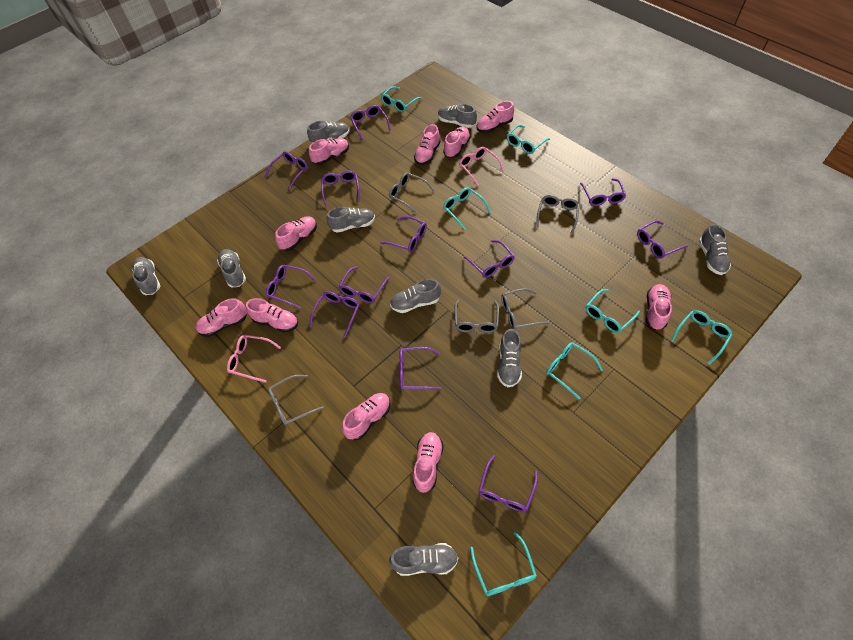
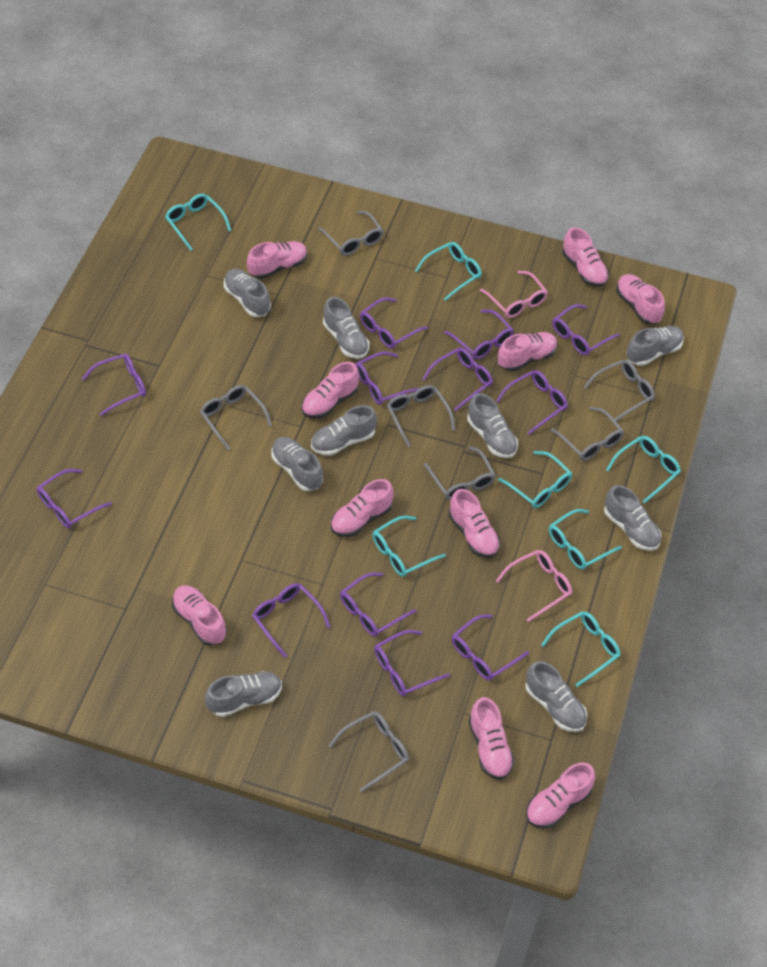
grey glasses: 5 -> 7

